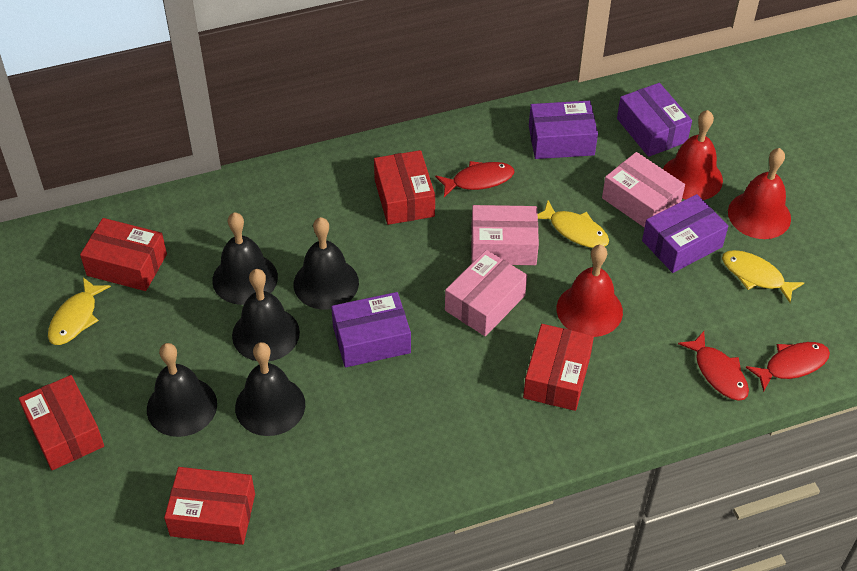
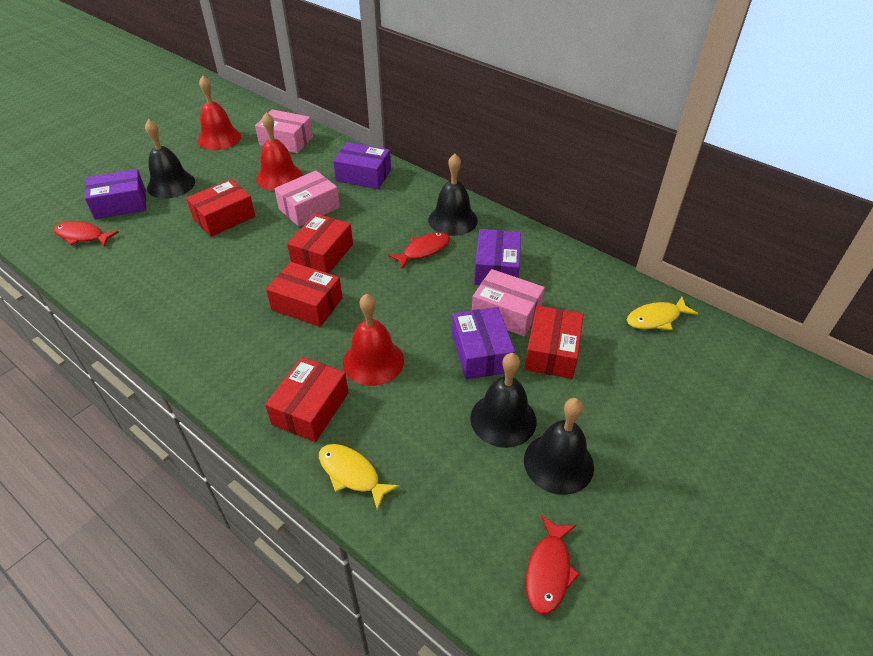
black bell: 5 -> 4
yellow fish: 3 -> 2

